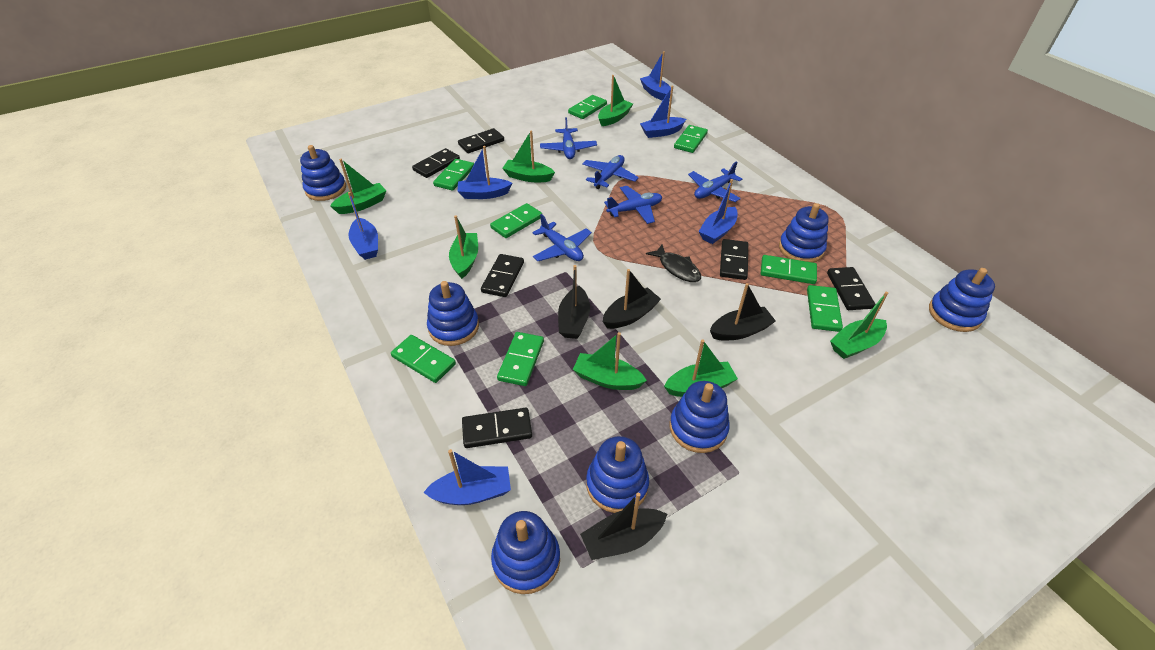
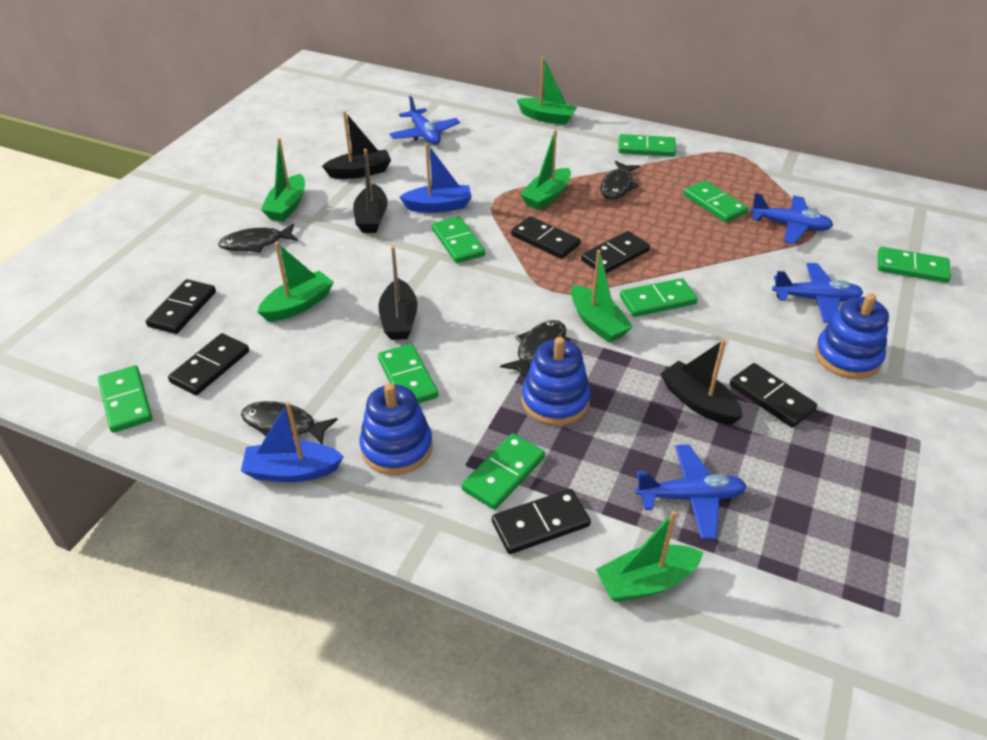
black fish: 1 -> 4
blue boat: 6 -> 2
blue plane: 5 -> 4
blue stacking toy: 7 -> 3
green boat: 7 -> 6

